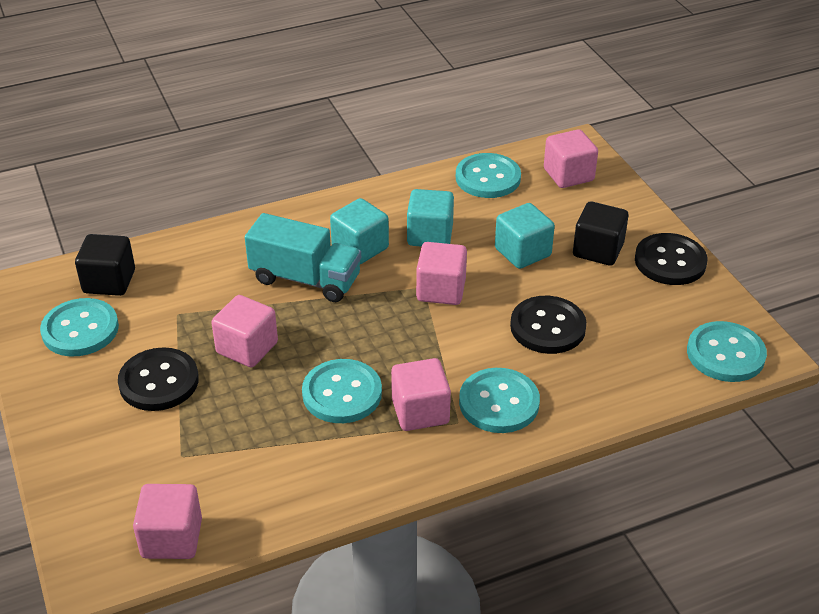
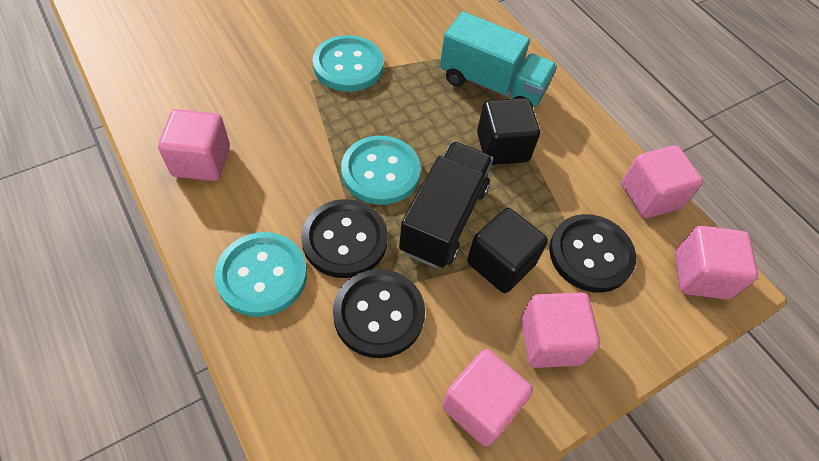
black truck: 0 -> 1
turquoise button: 5 -> 3
turquoise cube: 3 -> 0

